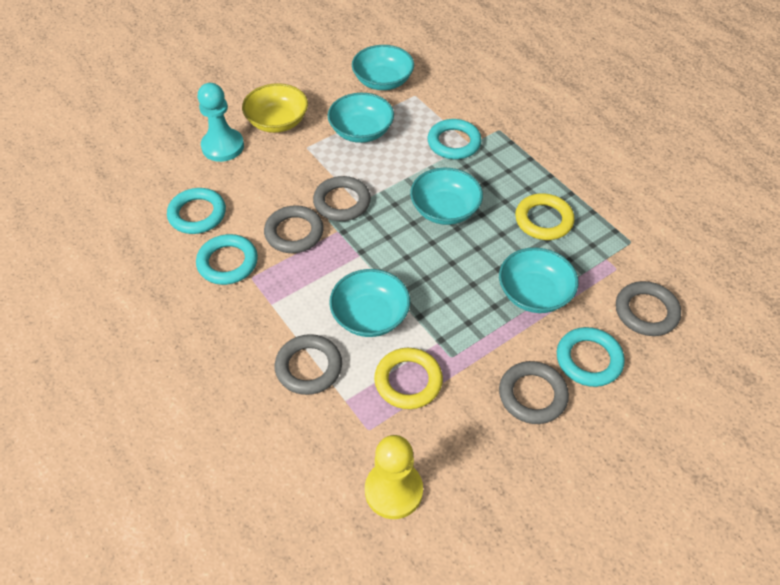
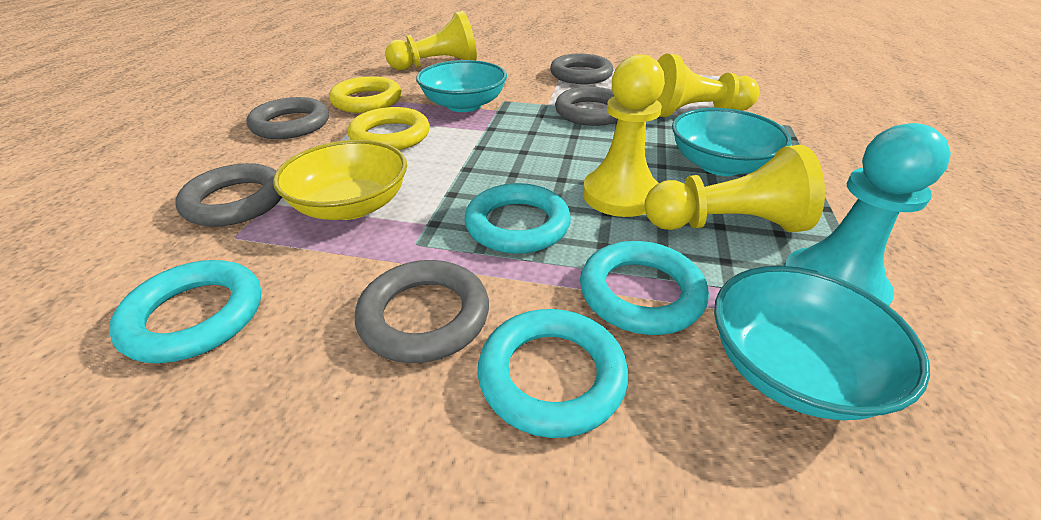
turquoise bowl: 5 -> 3
yellow pawn: 1 -> 4

